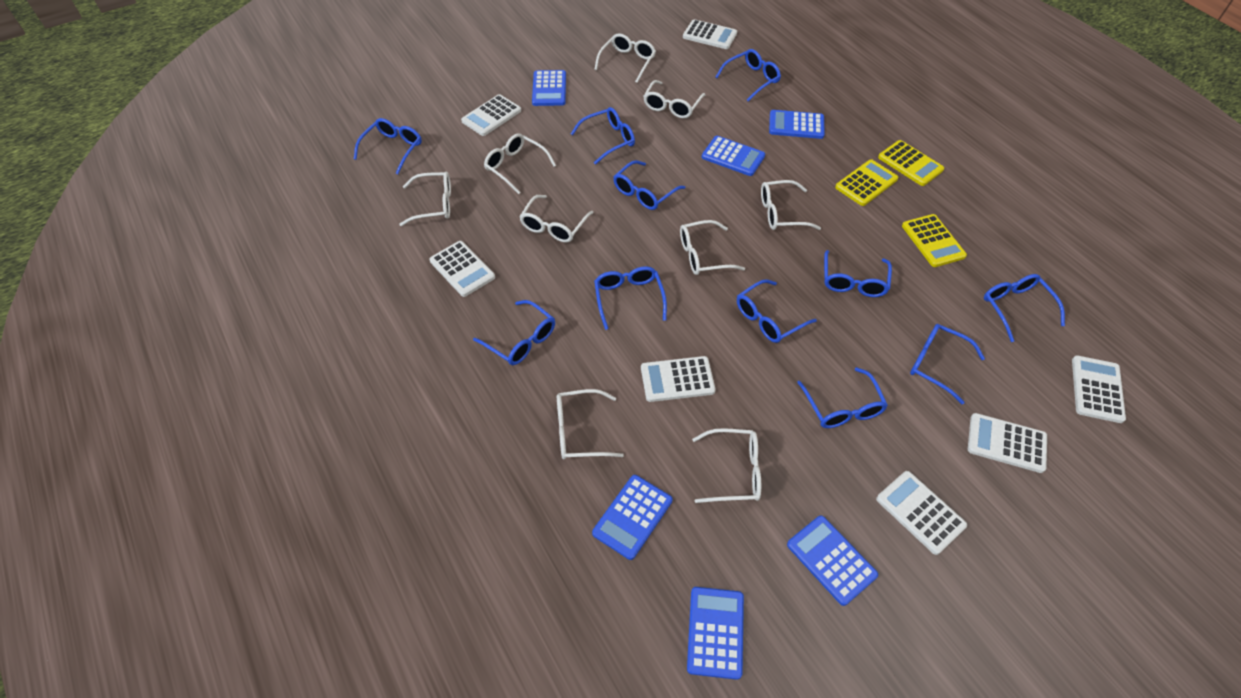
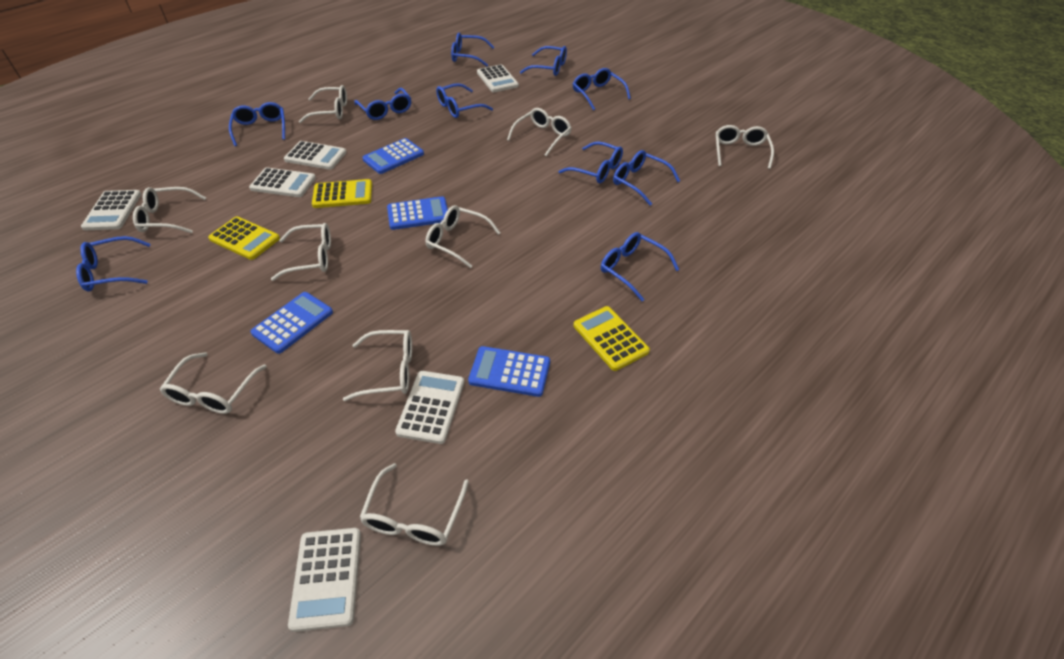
blue calculator: 6 -> 4
blue glasses: 11 -> 10
white calculator: 7 -> 6

